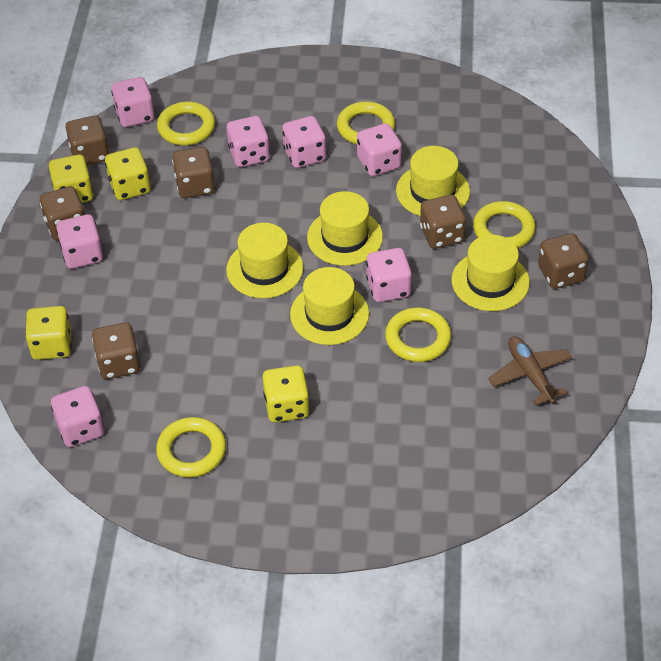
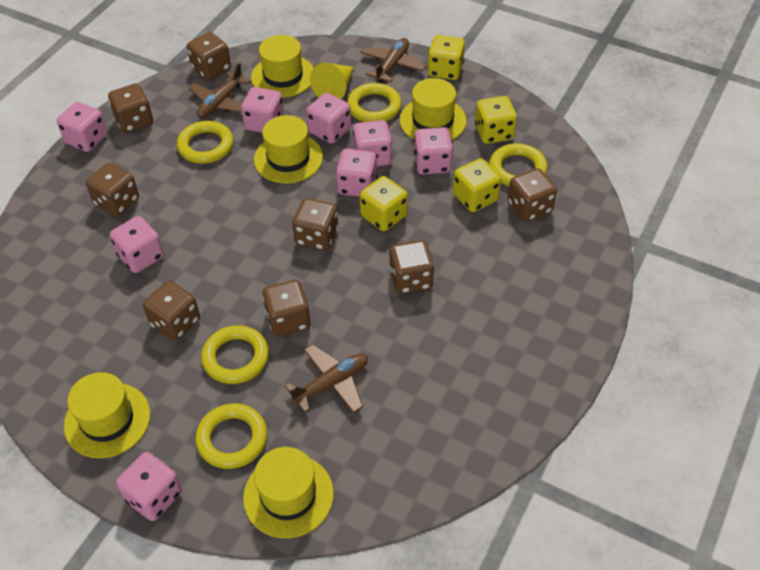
brown dice: 6 -> 8
brown plane: 1 -> 3
pink dice: 7 -> 8
yellow cone: 0 -> 1

